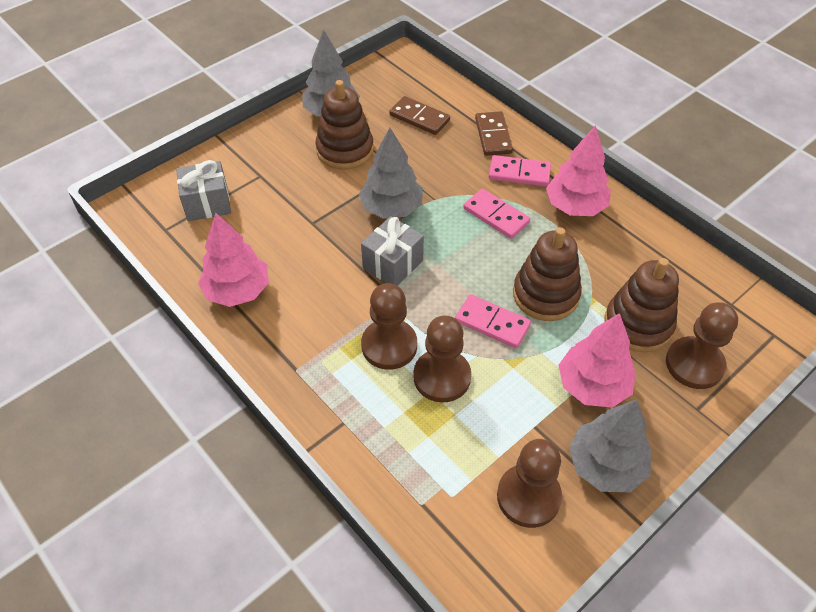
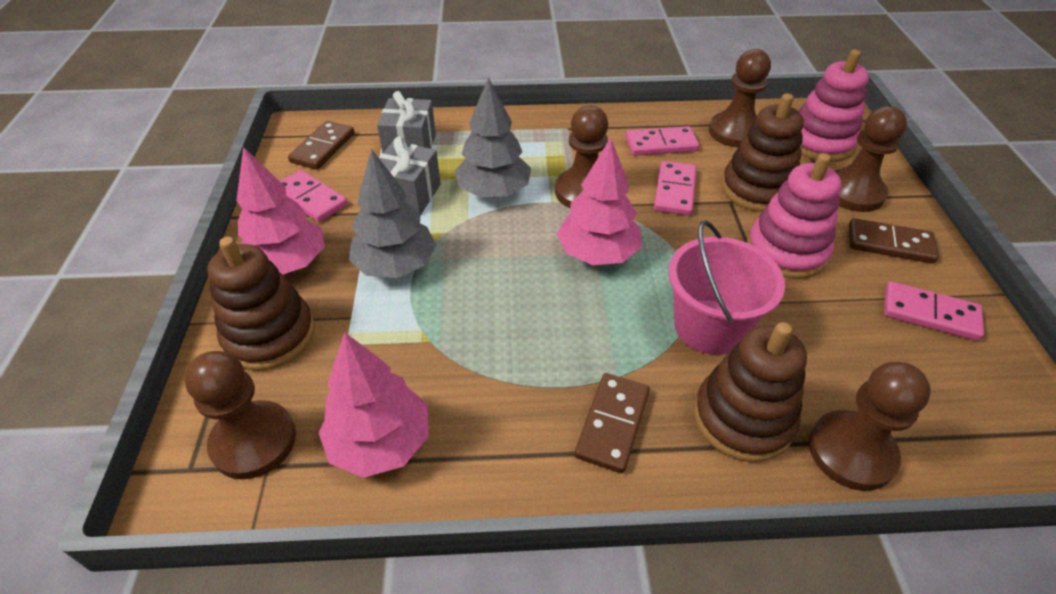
brown domino: 2 -> 3
brown pawn: 4 -> 5
grey tree: 3 -> 2
pink bucket: 0 -> 1
pink domino: 3 -> 4
pink stacking toy: 0 -> 2

